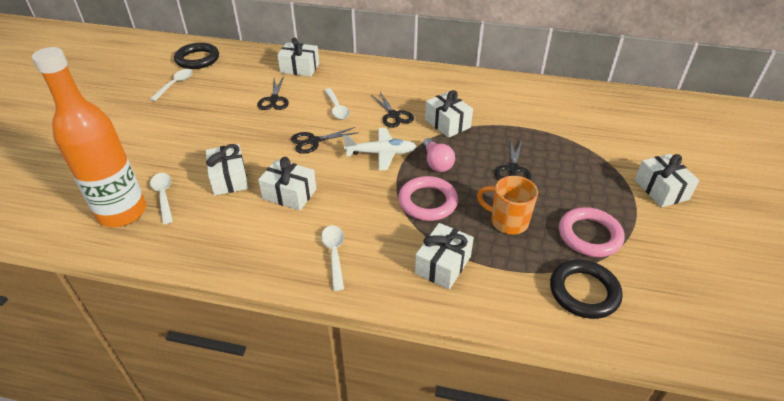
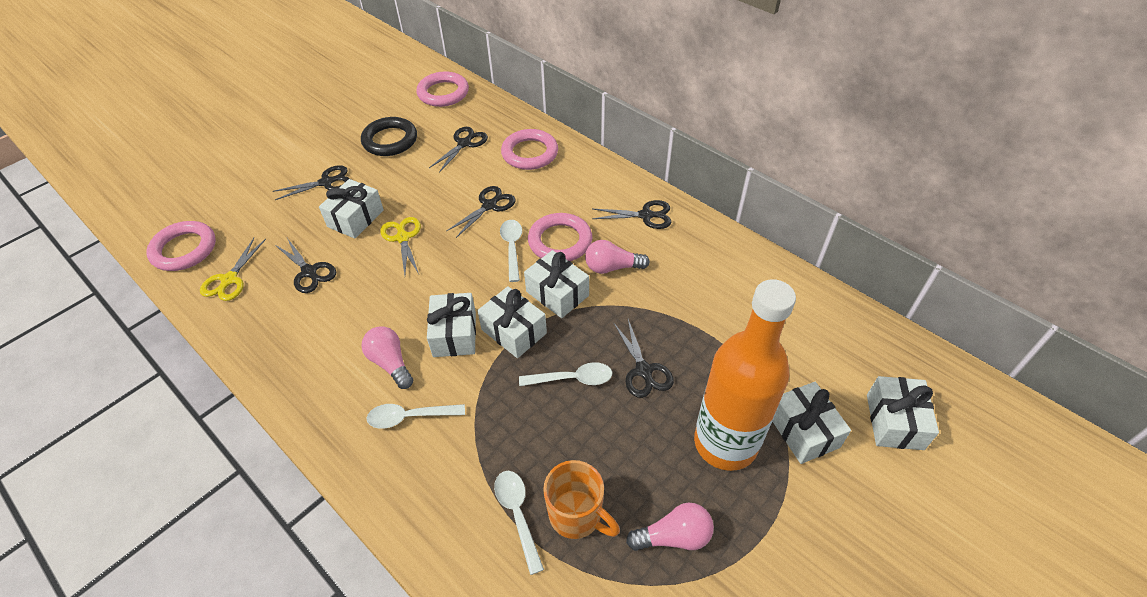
black ring: 2 -> 1
black scissors: 4 -> 6
pink light bulb: 1 -> 3
pink ring: 2 -> 4
white plane: 1 -> 0
yellow scissors: 0 -> 2

